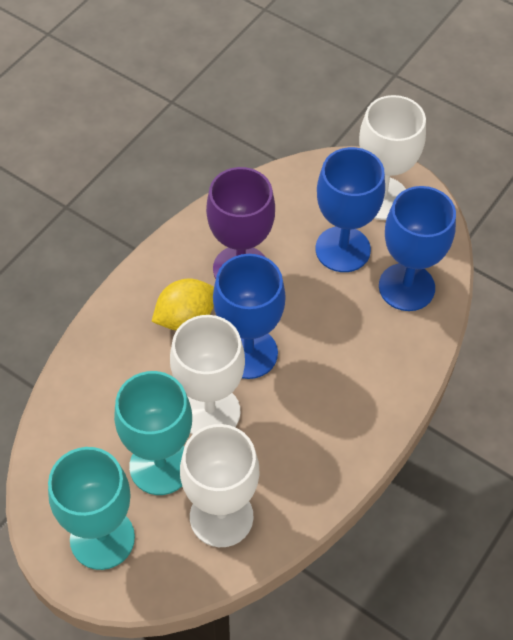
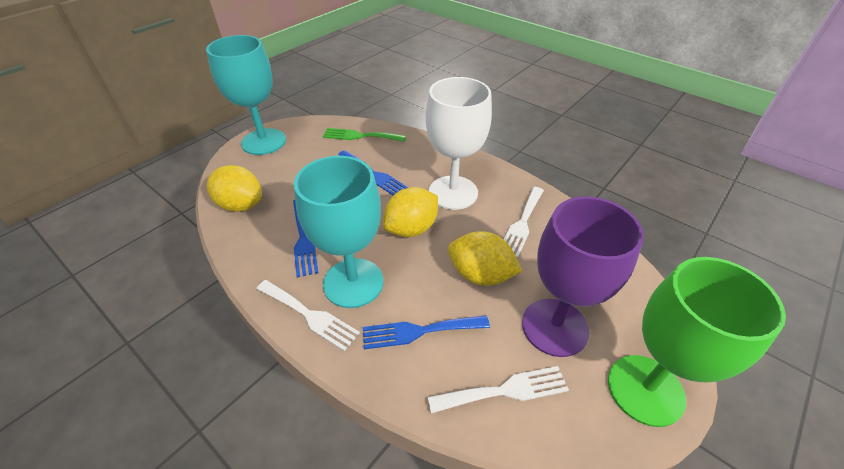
blue fork: 0 -> 3
blue goblet: 3 -> 0
green fork: 0 -> 1
green goblet: 0 -> 1
white fork: 0 -> 3
white goblet: 3 -> 1
yellow lemon: 1 -> 3

